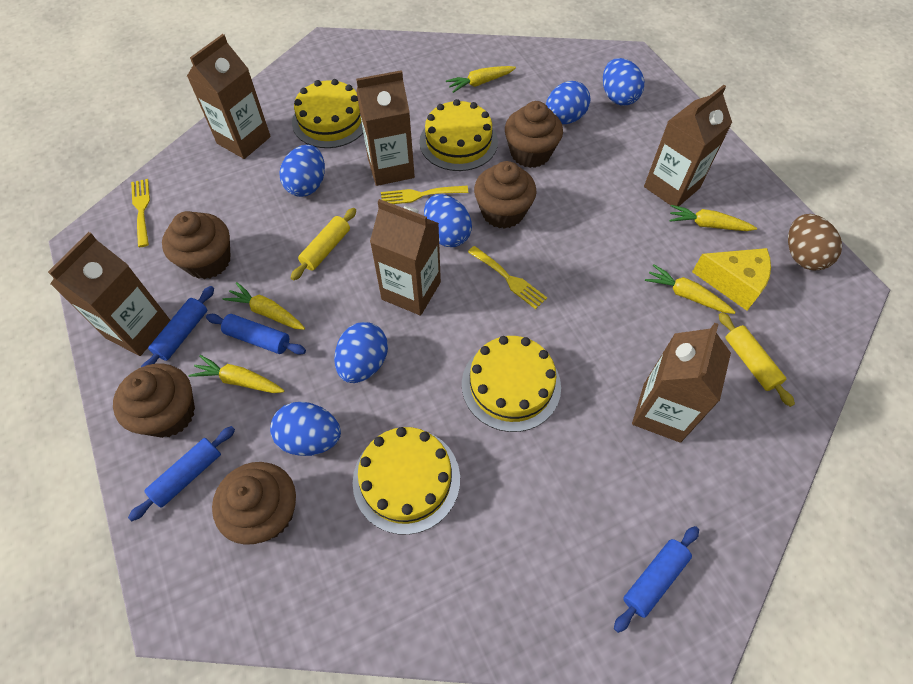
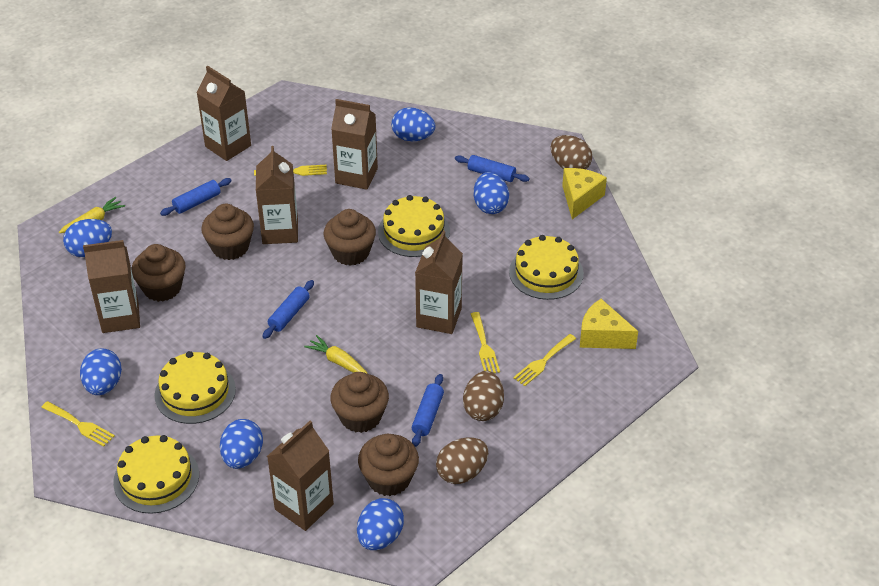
brown egg: 1 -> 3
yellow carrot: 5 -> 2
yellow cheese: 1 -> 2
yellow fork: 3 -> 4
yellow rolling pin: 2 -> 0

